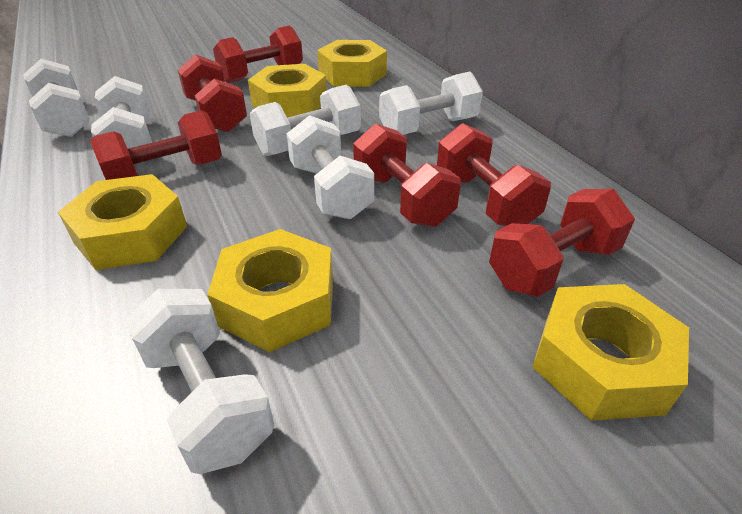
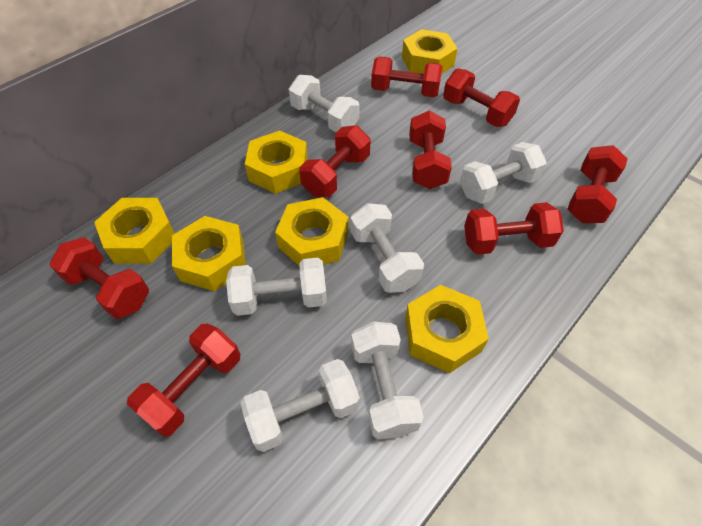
red dumbbell: 6 -> 8
yellow nut: 5 -> 6

